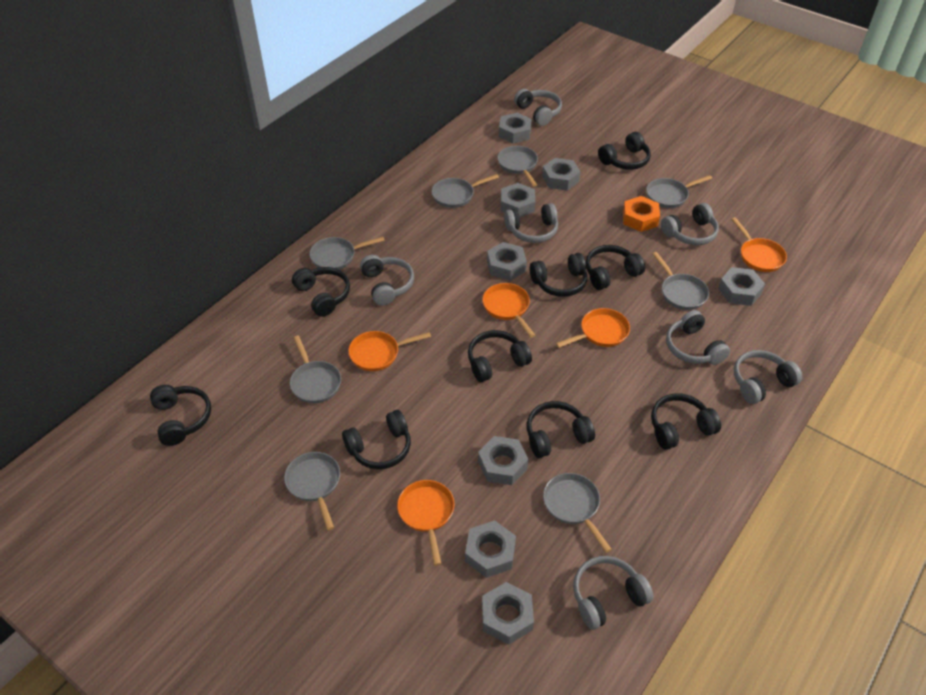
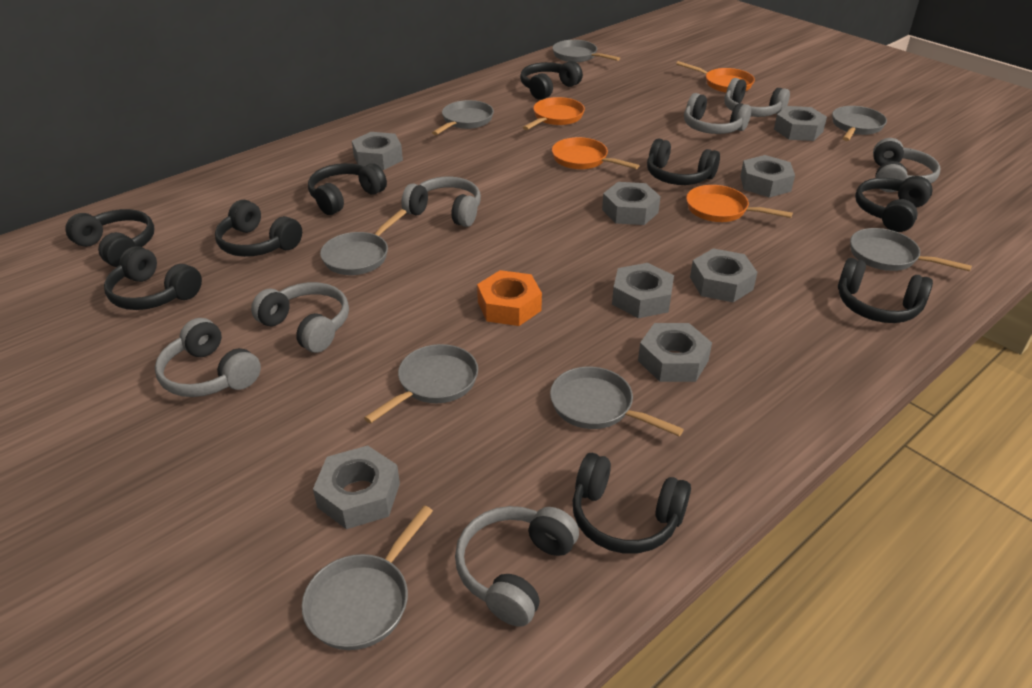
orange pan: 5 -> 4

